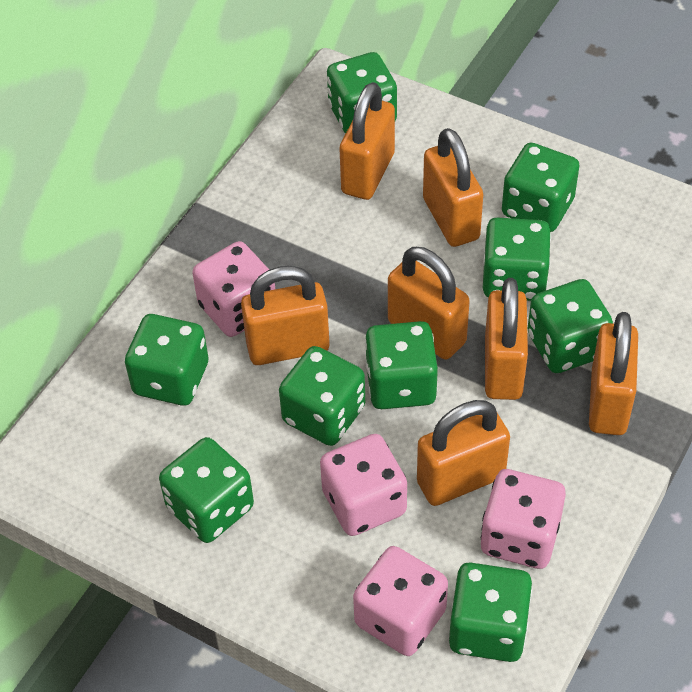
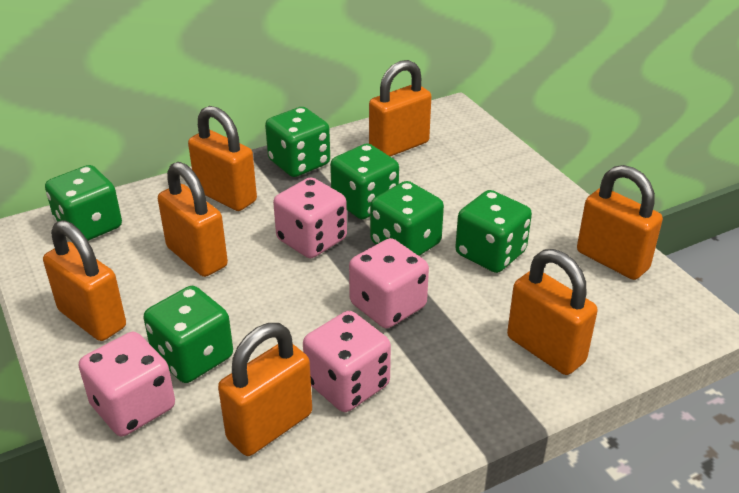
green dice: 9 -> 6

